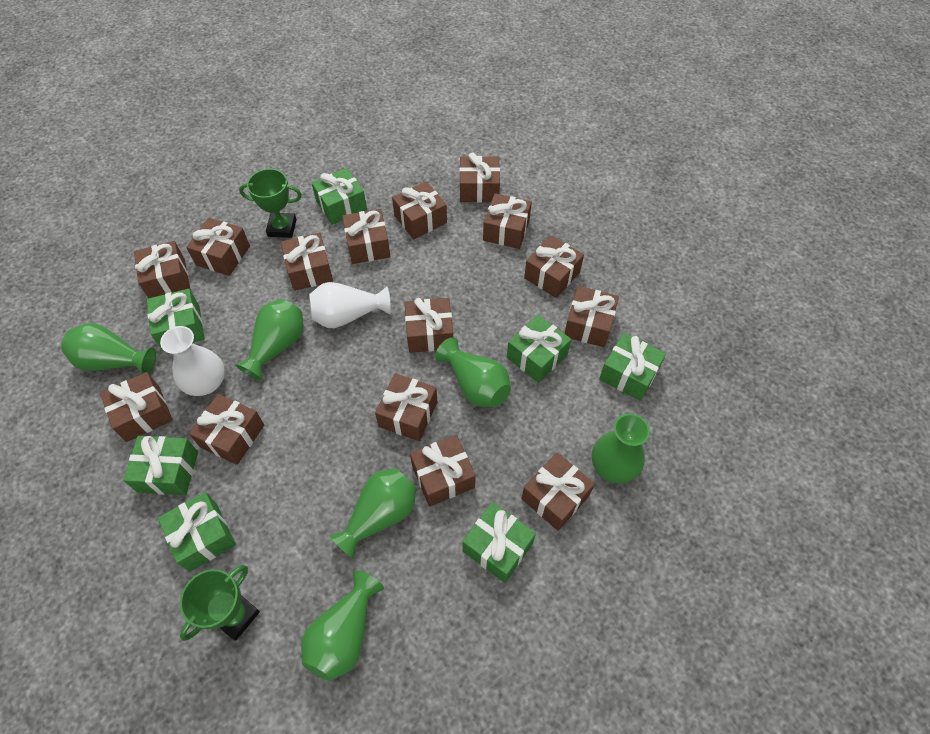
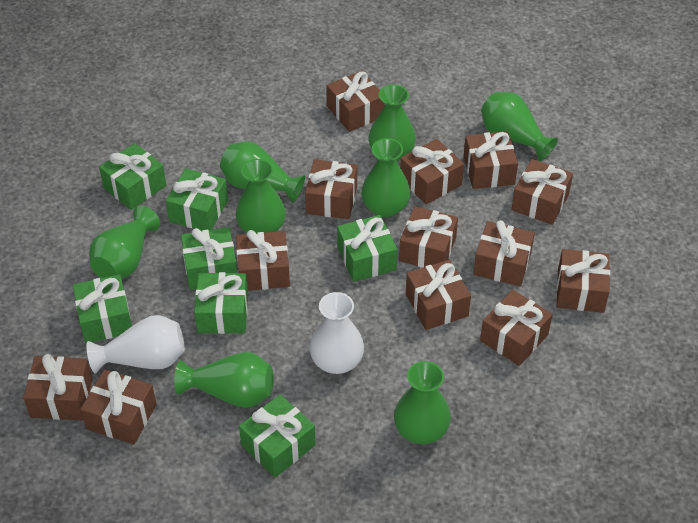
brown gift: 15 -> 13
green trophy: 2 -> 0
green vase: 6 -> 8

